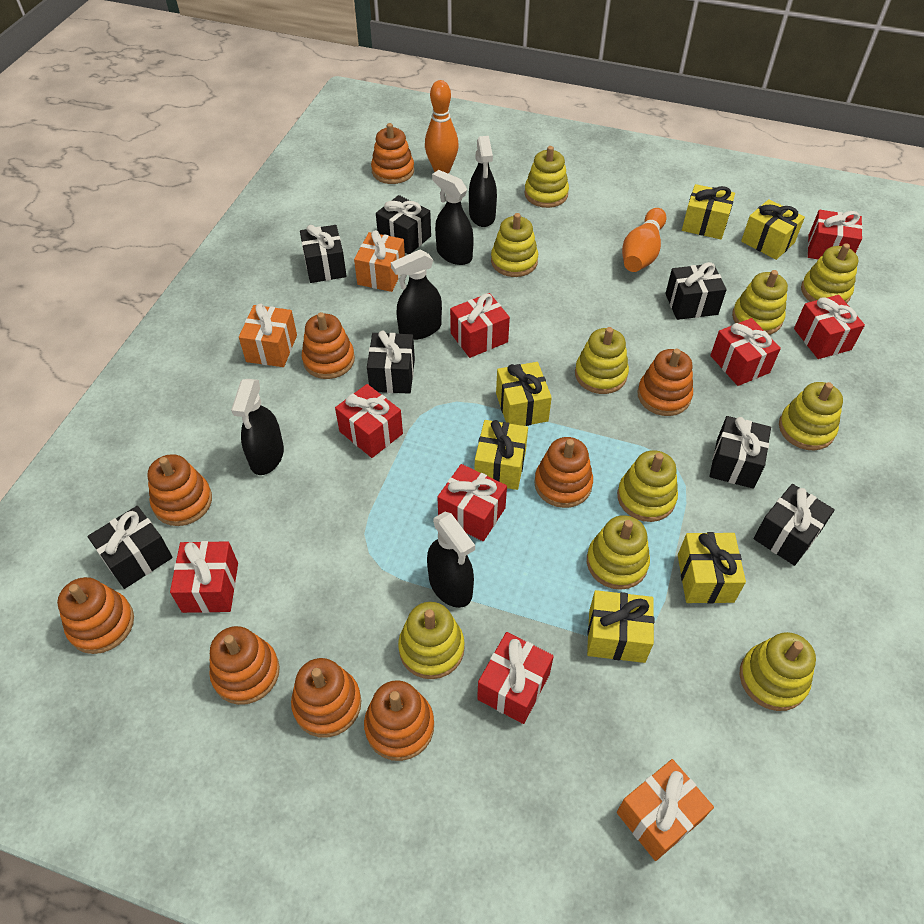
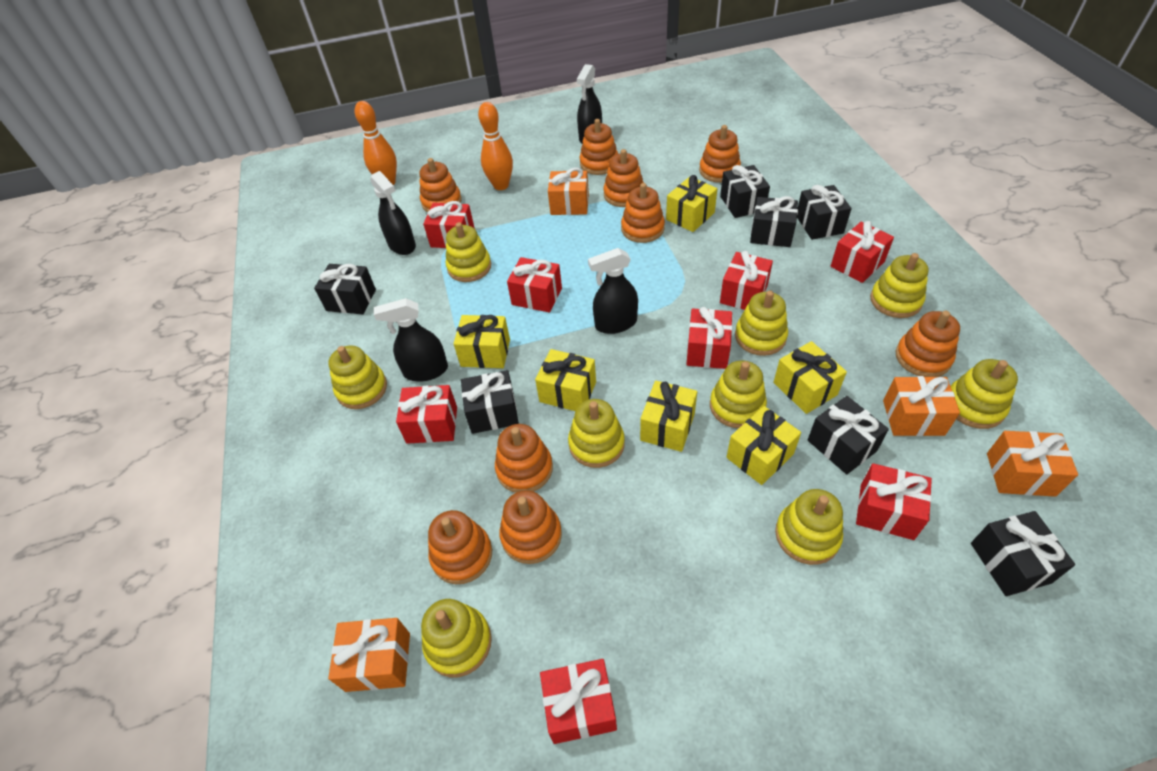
black spray bottle: 5 -> 4
orange gift: 3 -> 4
yellow stacking toy: 10 -> 9

